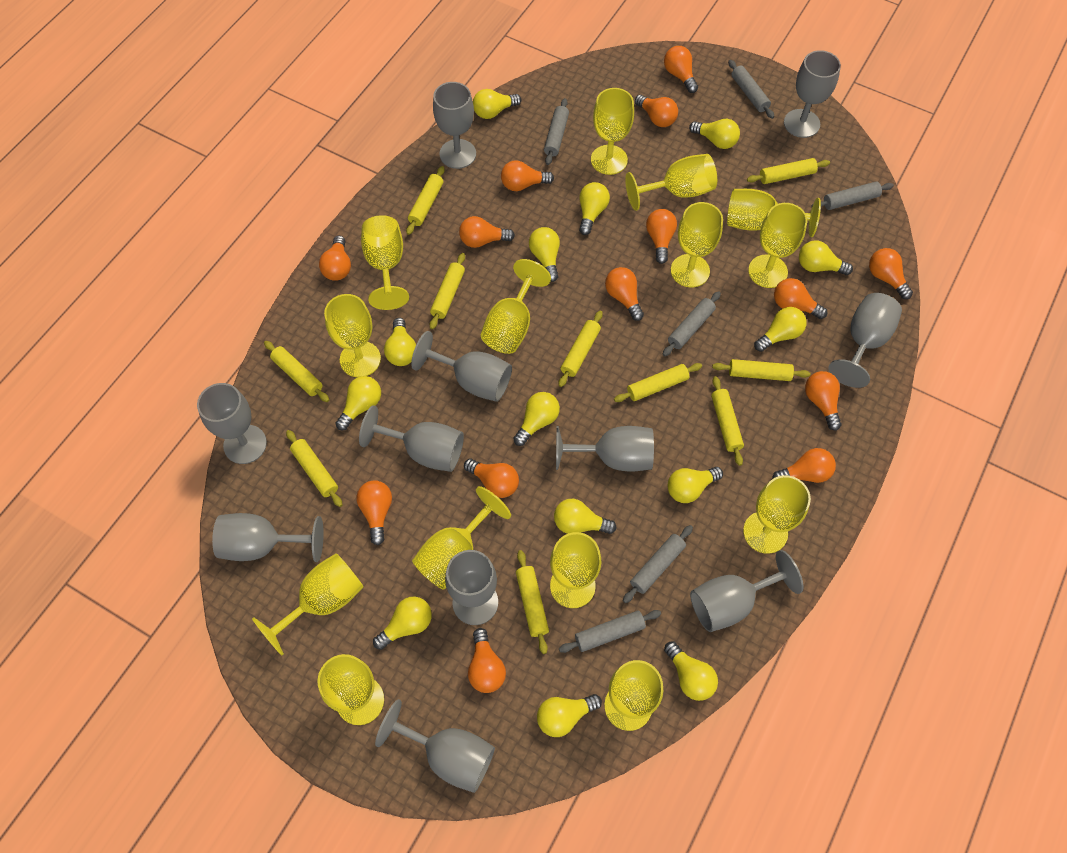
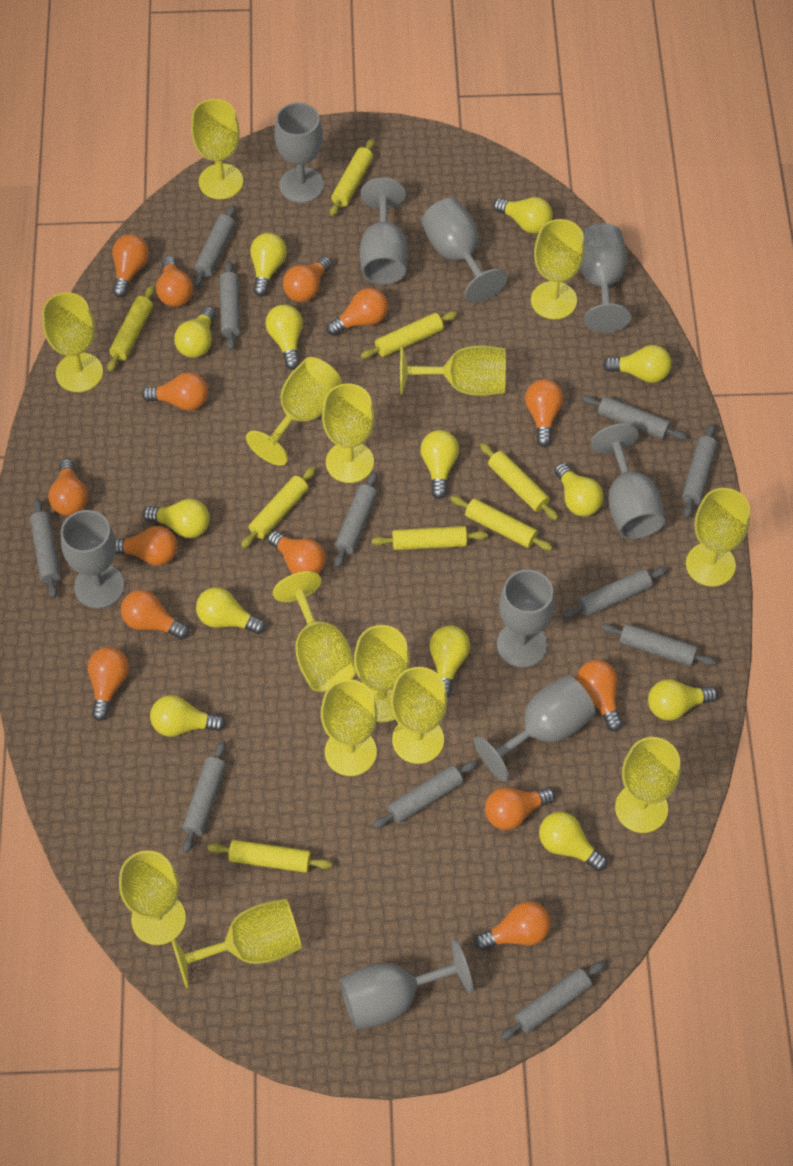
grey goblet: 11 -> 9
grey rolling pin: 6 -> 11
yellow light bulb: 14 -> 13
yellow rolling pin: 10 -> 8

